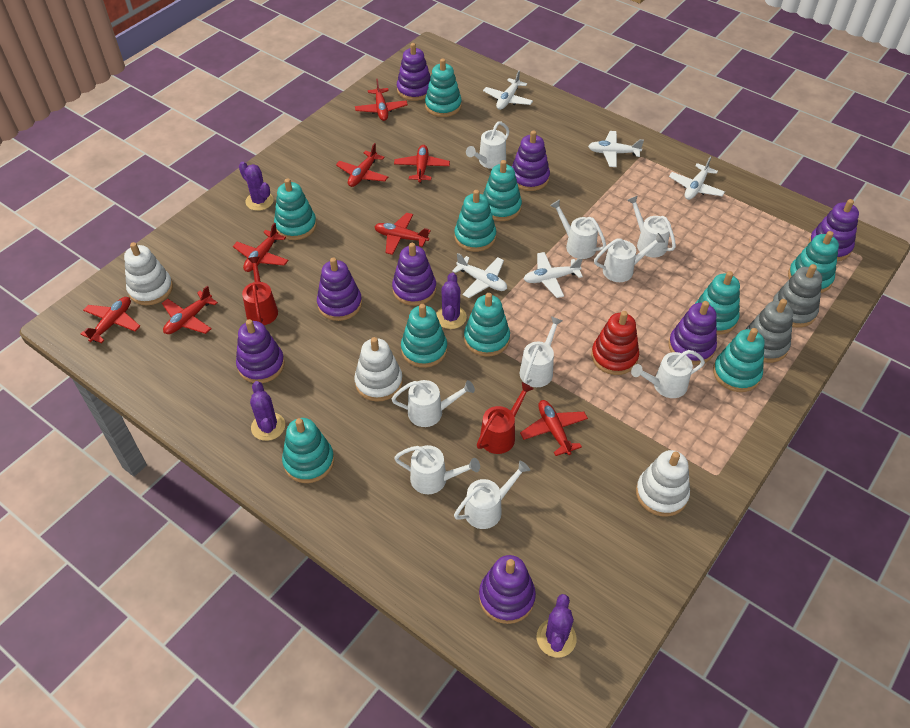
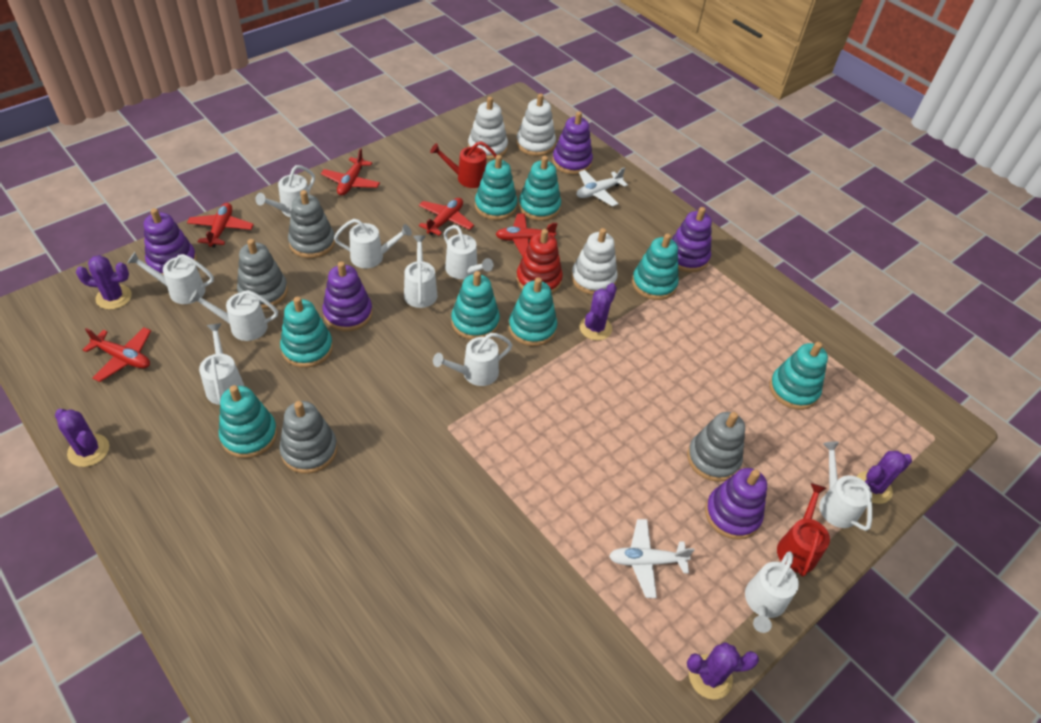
grey stacking toy: 2 -> 4
purple cactus: 4 -> 5
purple stacking toy: 8 -> 5
red plane: 8 -> 5
turquoise stacking toy: 10 -> 8
white plane: 5 -> 2
white watering can: 9 -> 10

